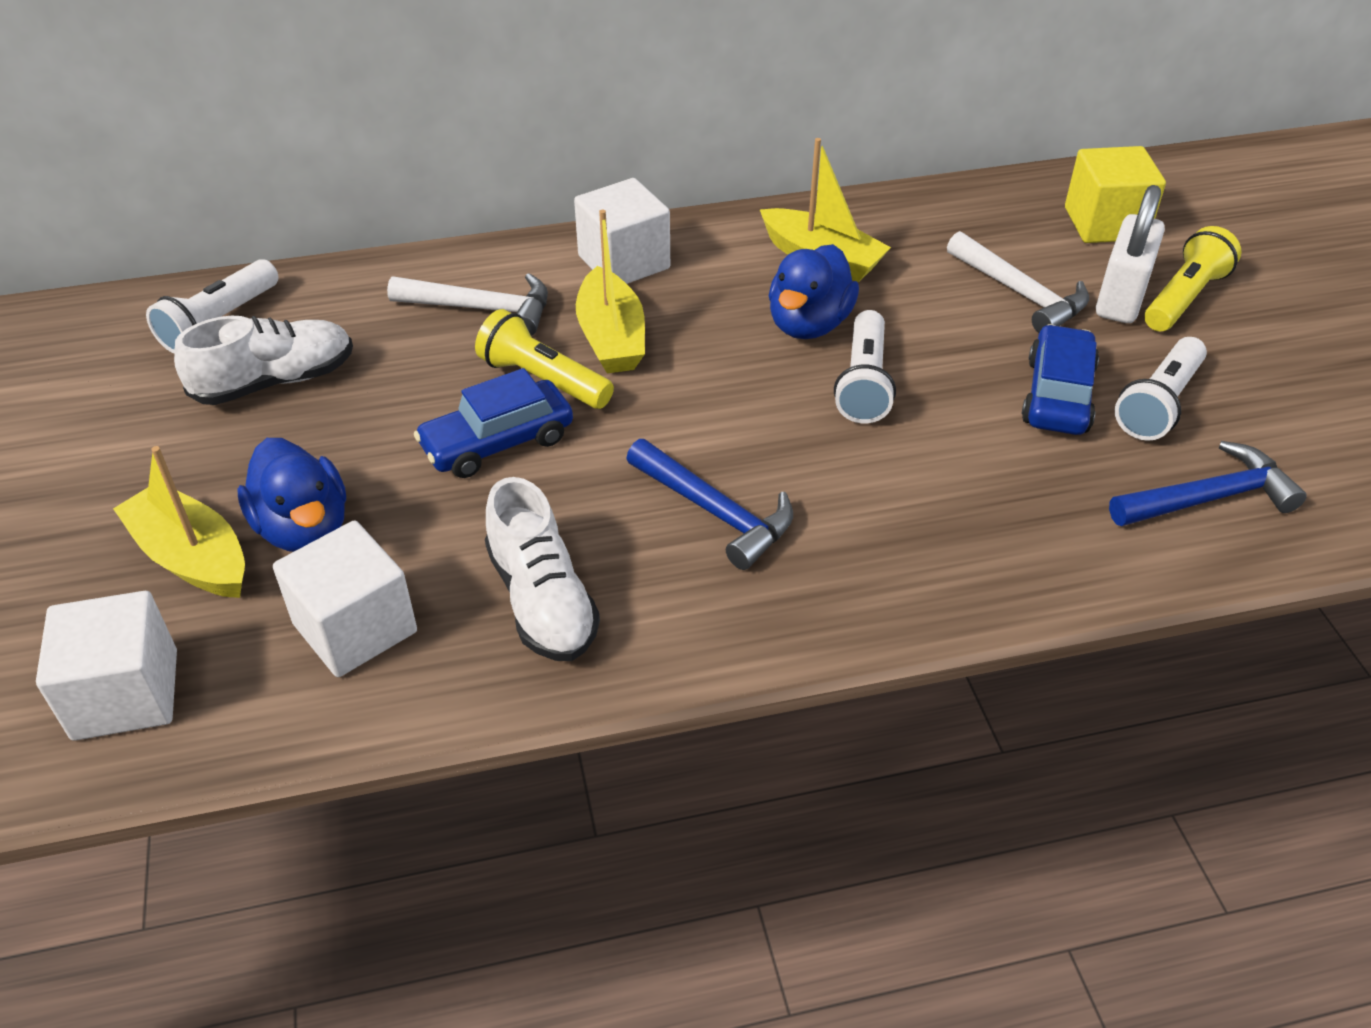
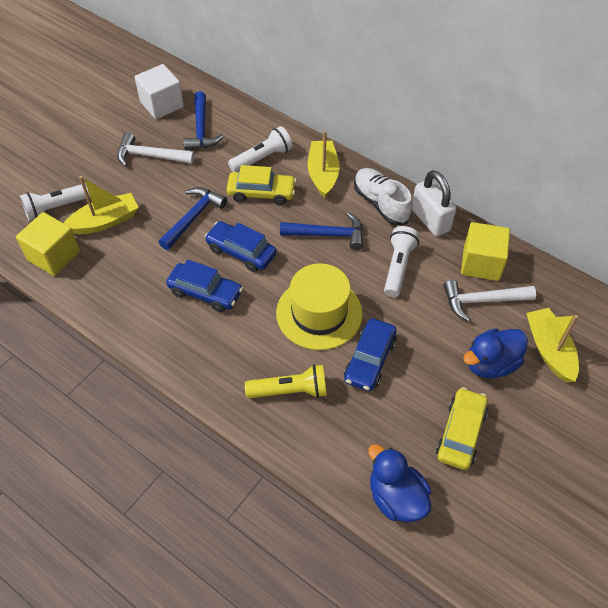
blue car: 2 -> 3
blue hammer: 2 -> 3
white cube: 3 -> 1
white shoe: 2 -> 1
yellow car: 0 -> 2
yellow cube: 1 -> 2
yellow flashlight: 2 -> 1
yellow hat: 0 -> 1

